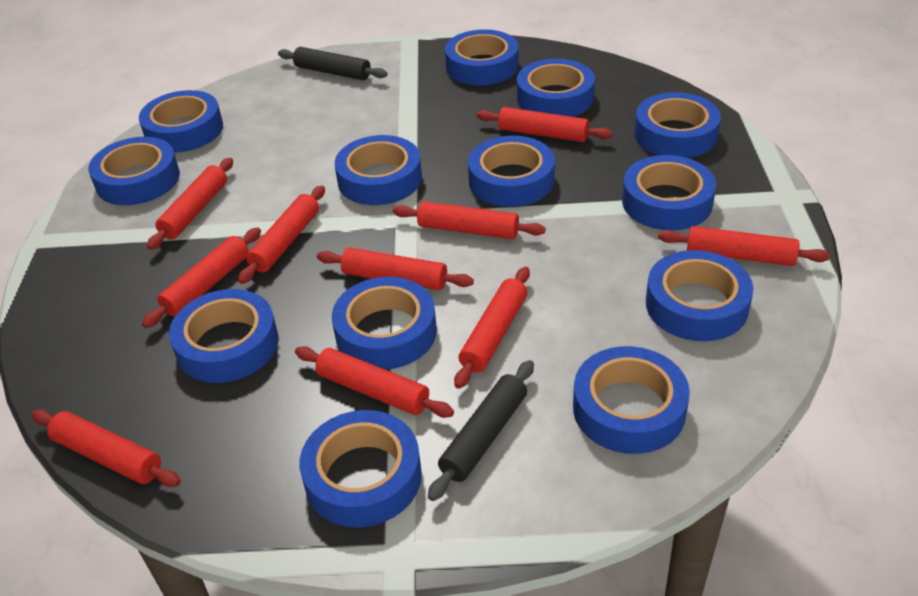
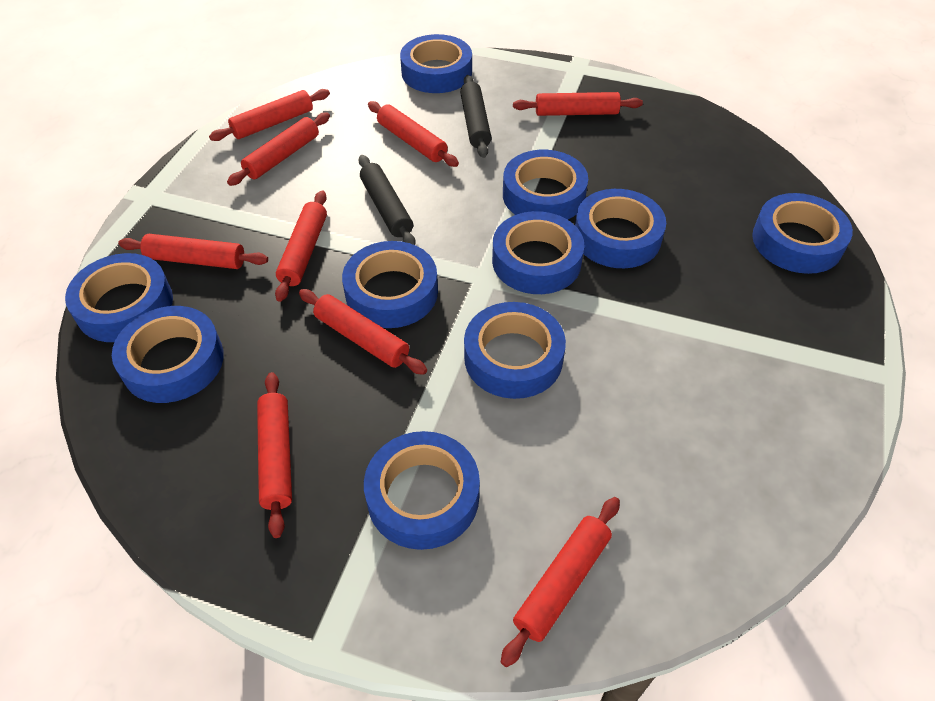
blue tape: 13 -> 10
red rolling pin: 10 -> 9

